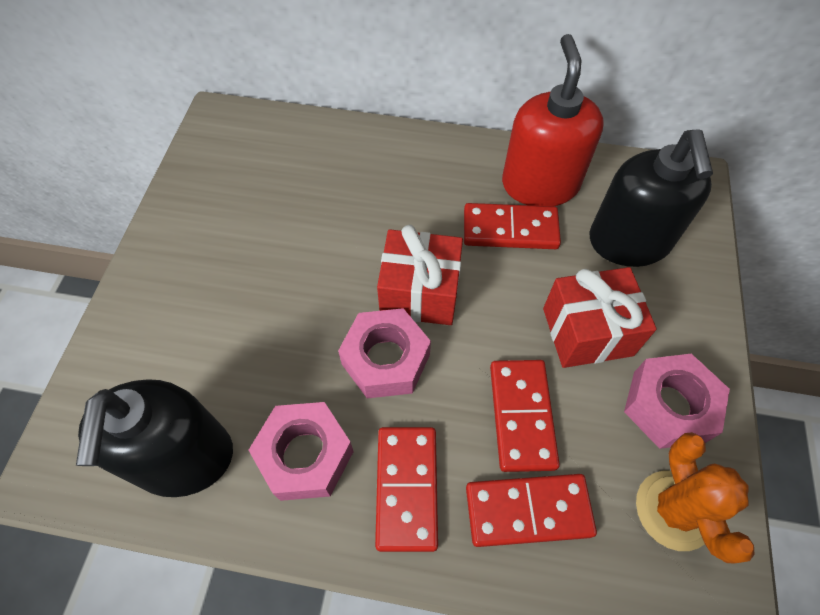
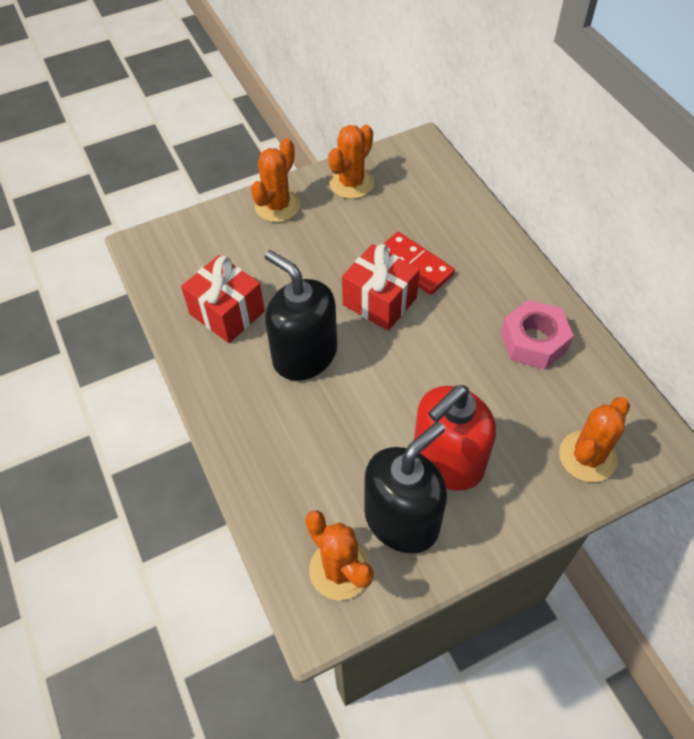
orange cactus: 1 -> 4
pink nut: 3 -> 1
red domino: 4 -> 1

